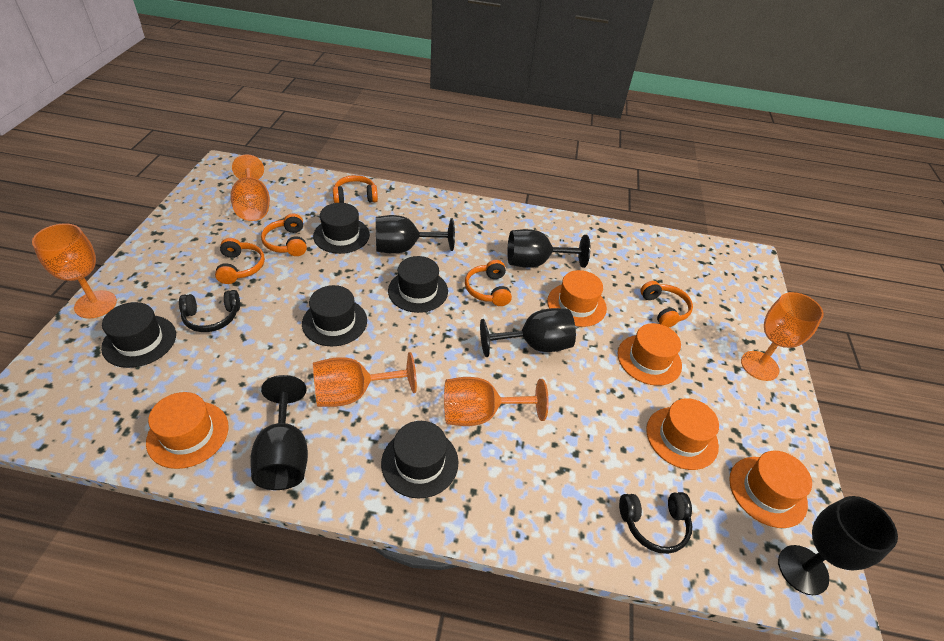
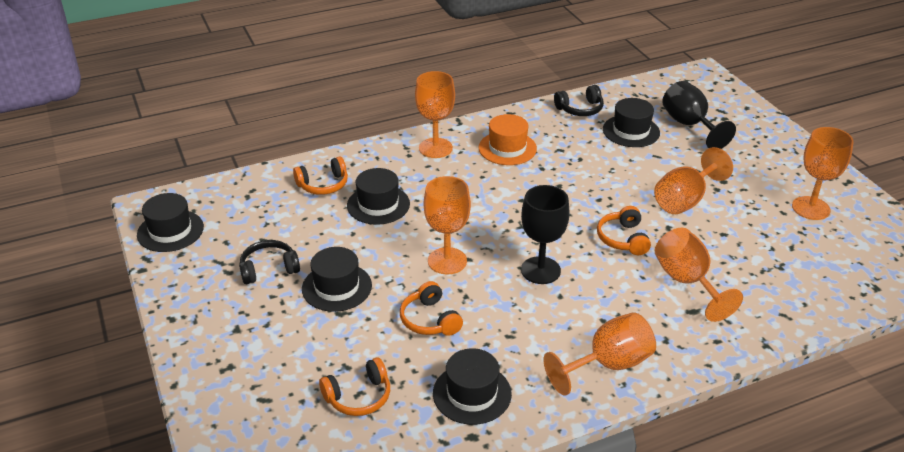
black goblet: 5 -> 2
orange goblet: 5 -> 6
orange hat: 5 -> 1
orange headphones: 5 -> 4

